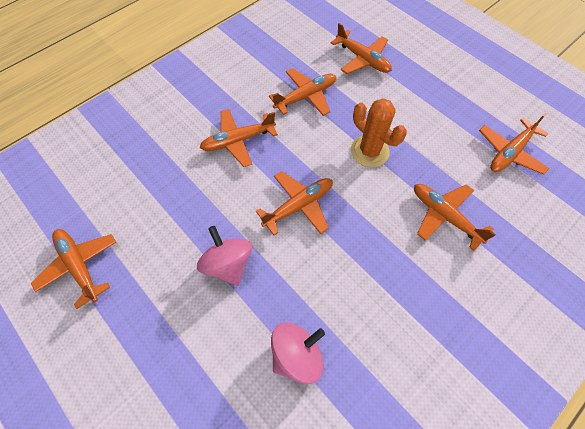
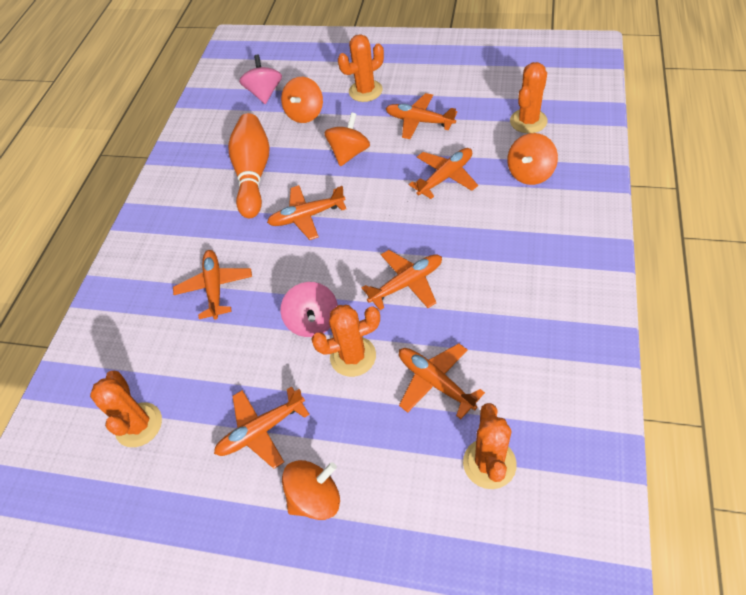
orange bowling pin: 0 -> 1
orange cactus: 1 -> 5
orange spinning top: 0 -> 4

